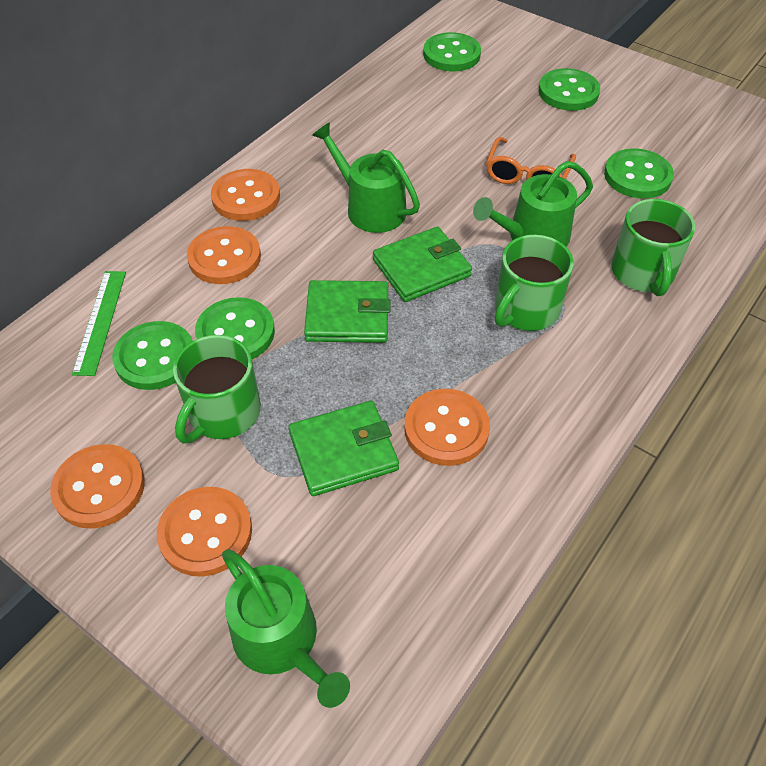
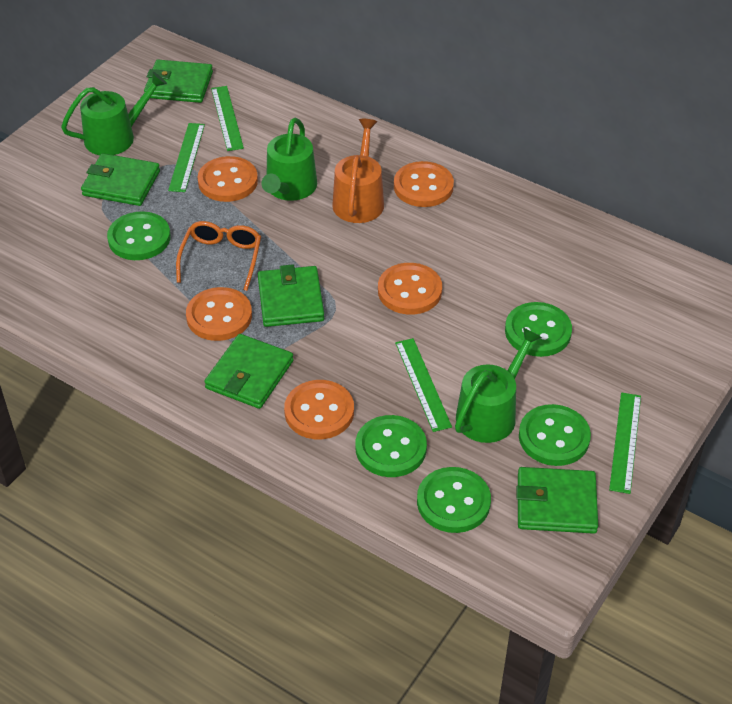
green mug: 3 -> 0
green ruler: 1 -> 4
green wallet: 3 -> 5
orange watering can: 0 -> 1

